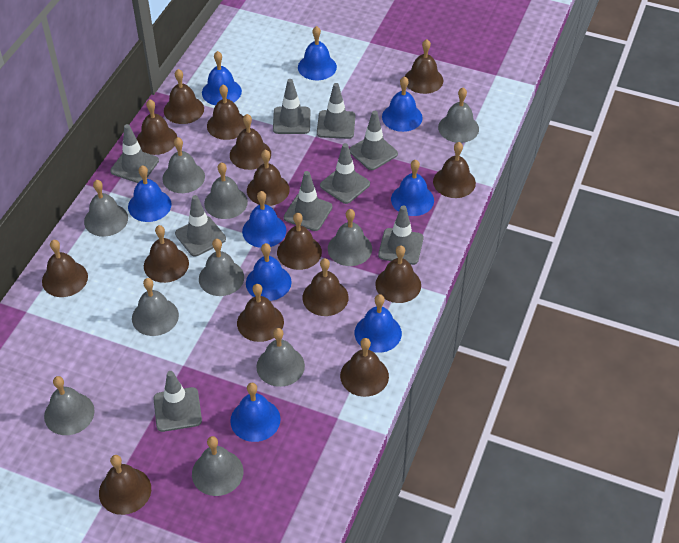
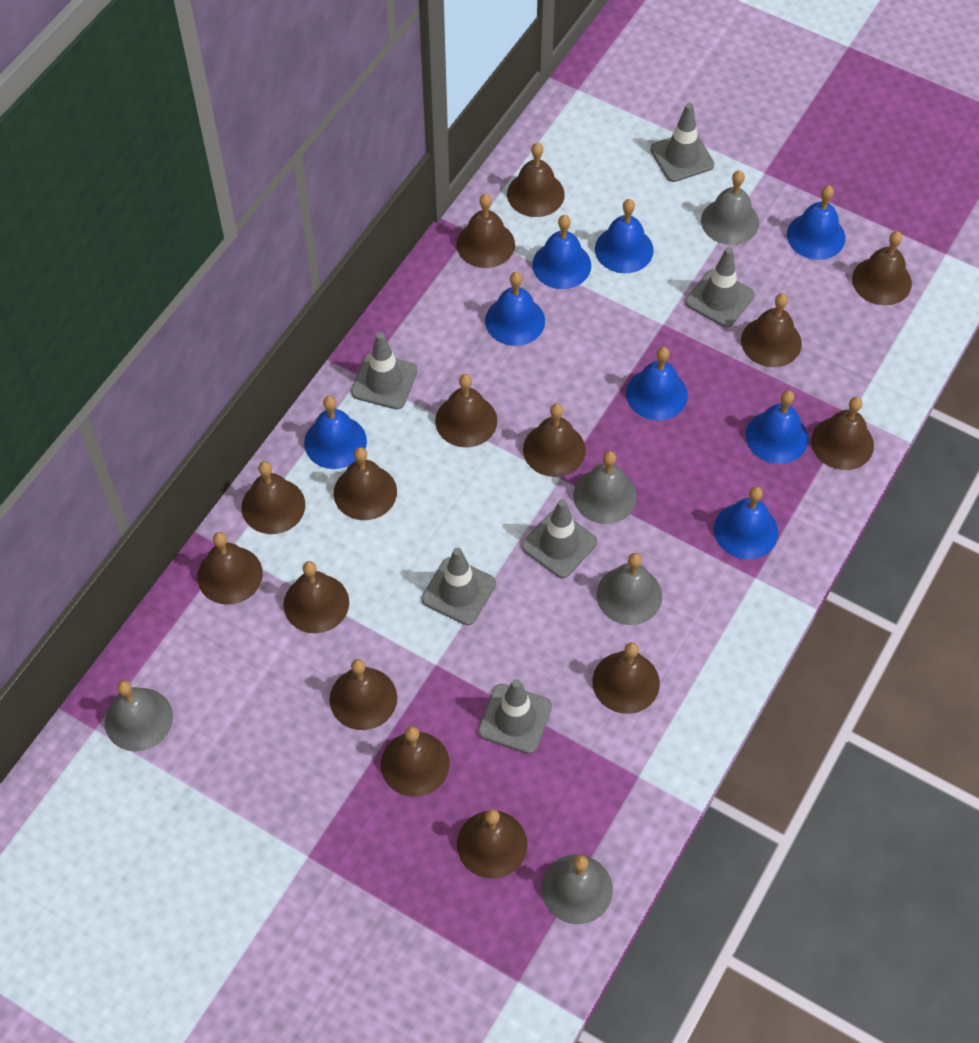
blue bell: 9 -> 8
grey bell: 10 -> 5
grey traffic cone: 9 -> 6

